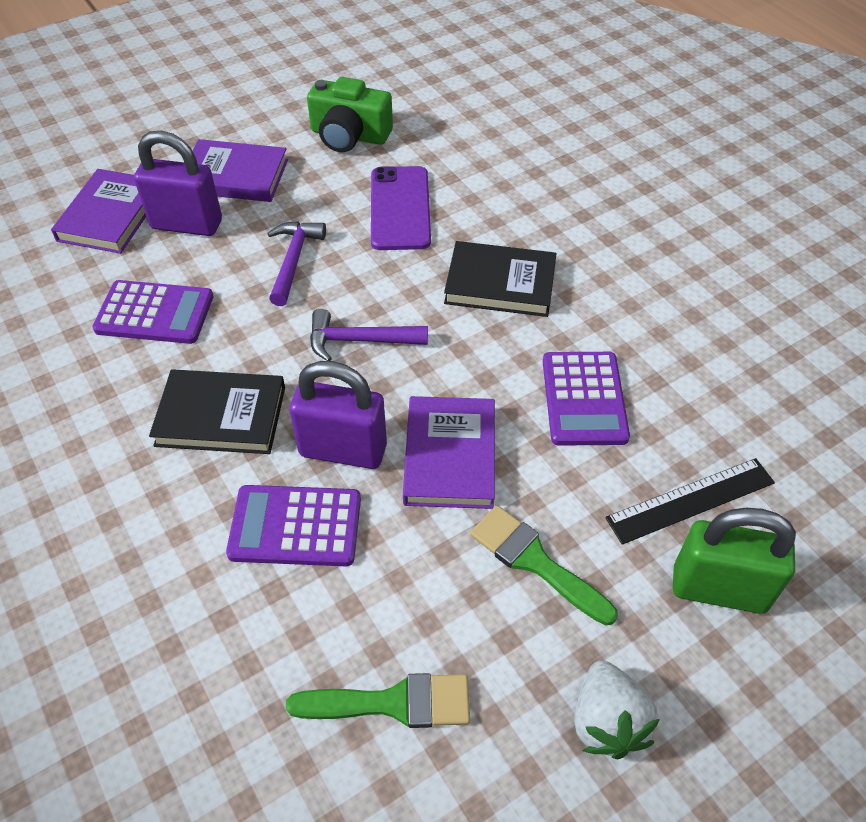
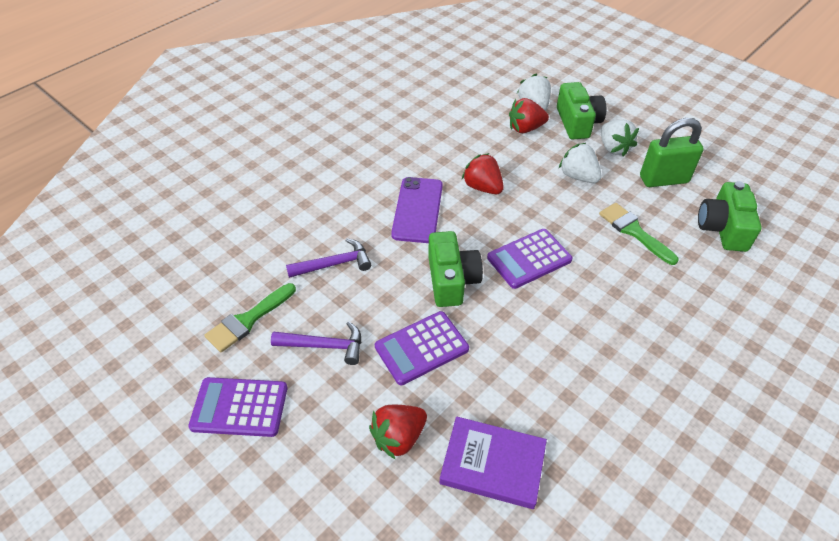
black book: 2 -> 0
black ruler: 1 -> 0
green camera: 1 -> 3
purple book: 3 -> 1
purple padlock: 2 -> 0
red strawberry: 0 -> 3
white strawberry: 1 -> 3

